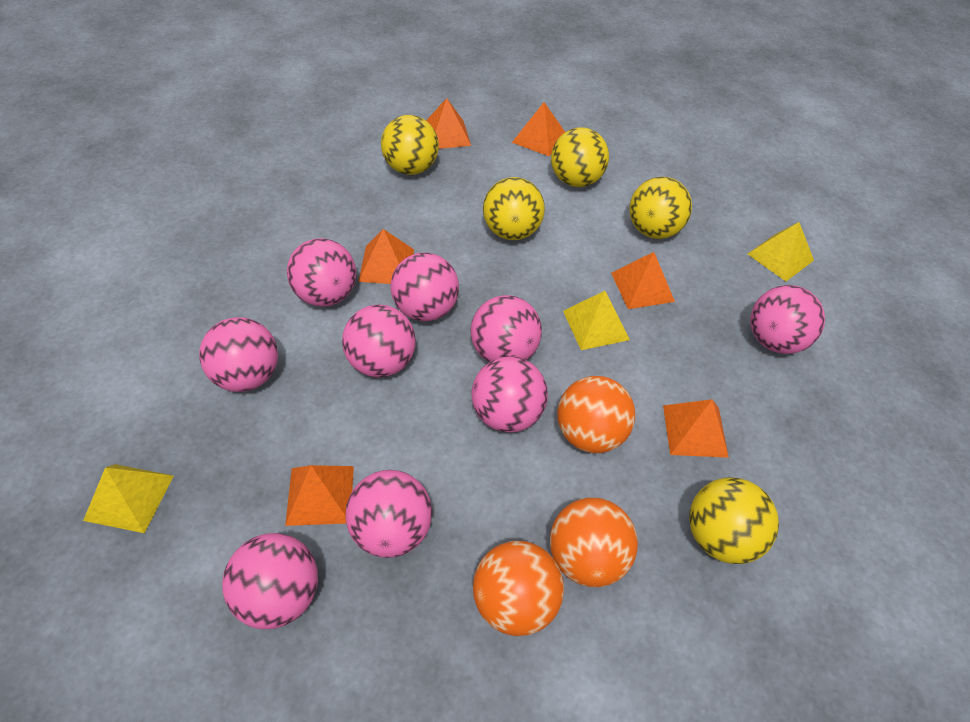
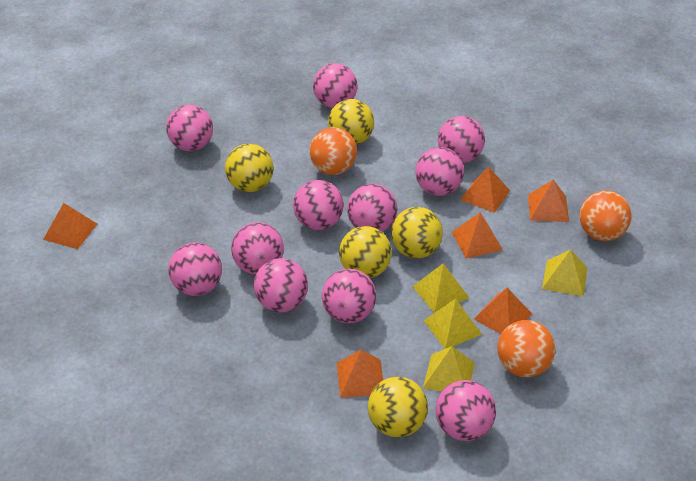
pink ball: 9 -> 11
yellow pyramid: 3 -> 4

